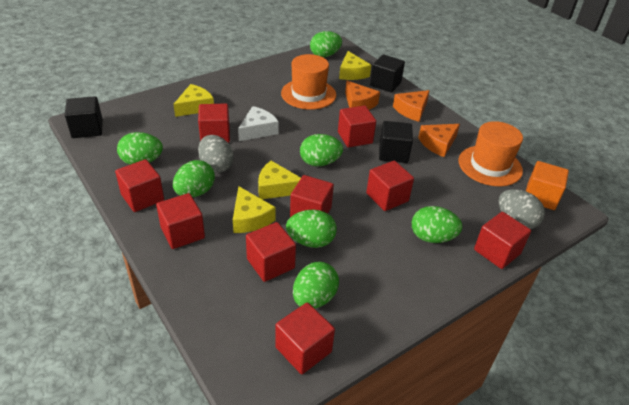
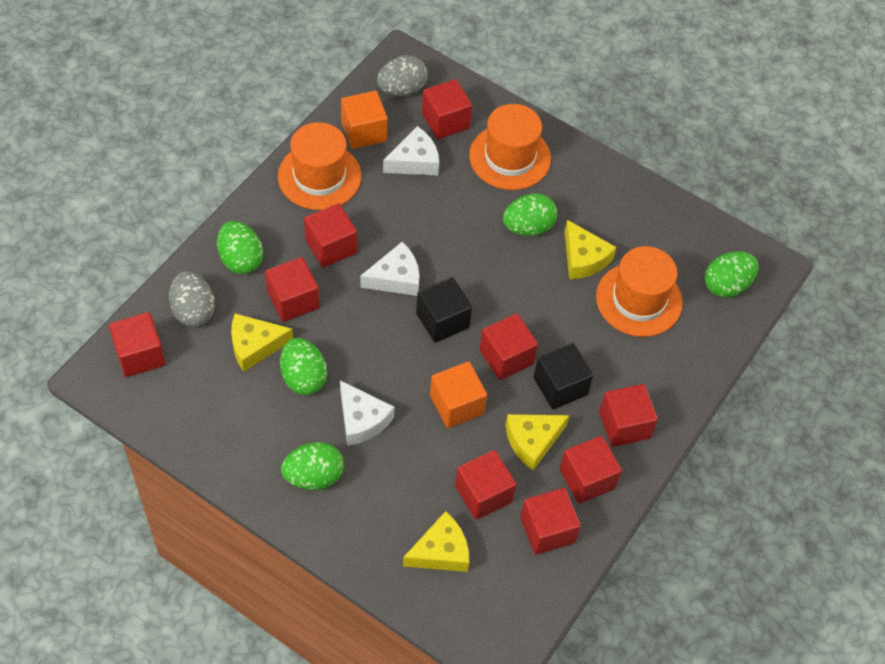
black cube: 3 -> 2
green egg: 7 -> 5
orange cheese: 3 -> 0
orange cube: 1 -> 2
orange hat: 2 -> 3
white cheese: 1 -> 3

